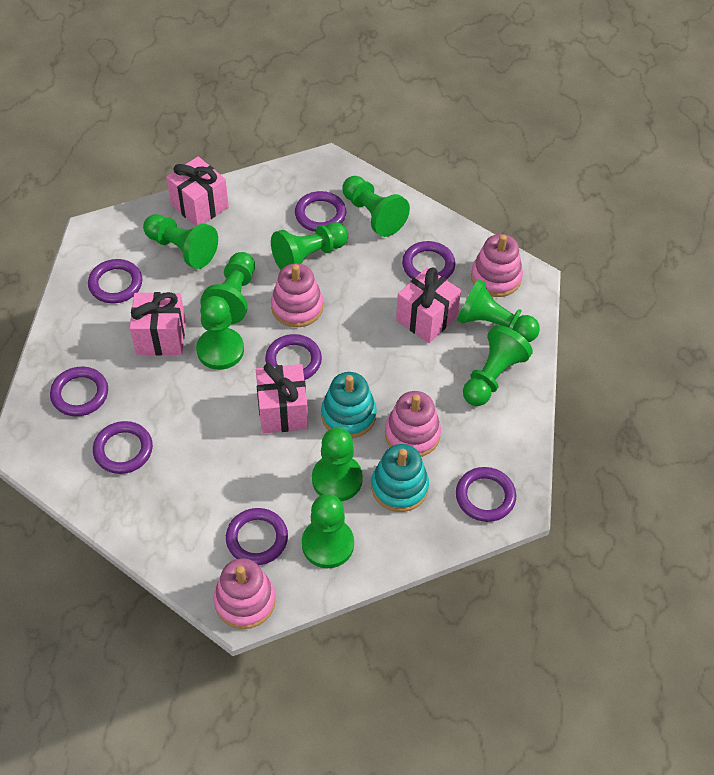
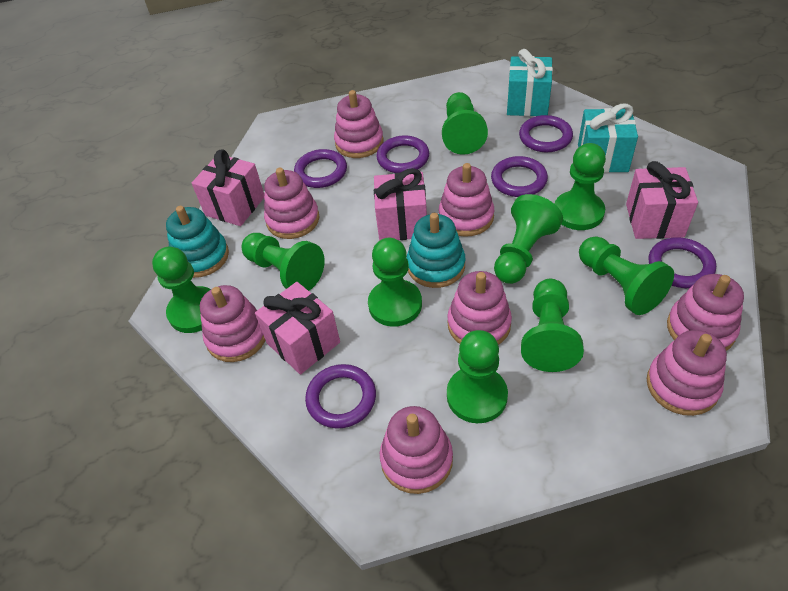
pink stacking toy: 4 -> 8
purple ring: 8 -> 6
turquoise gift: 0 -> 2

